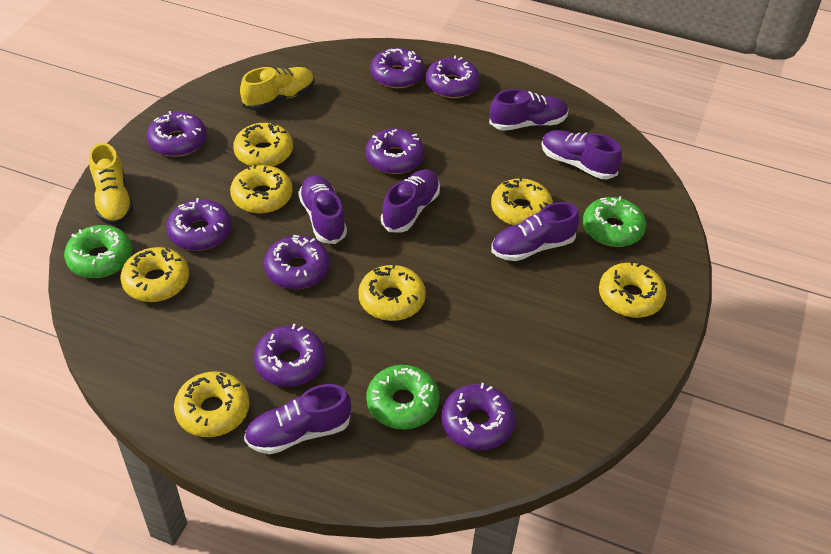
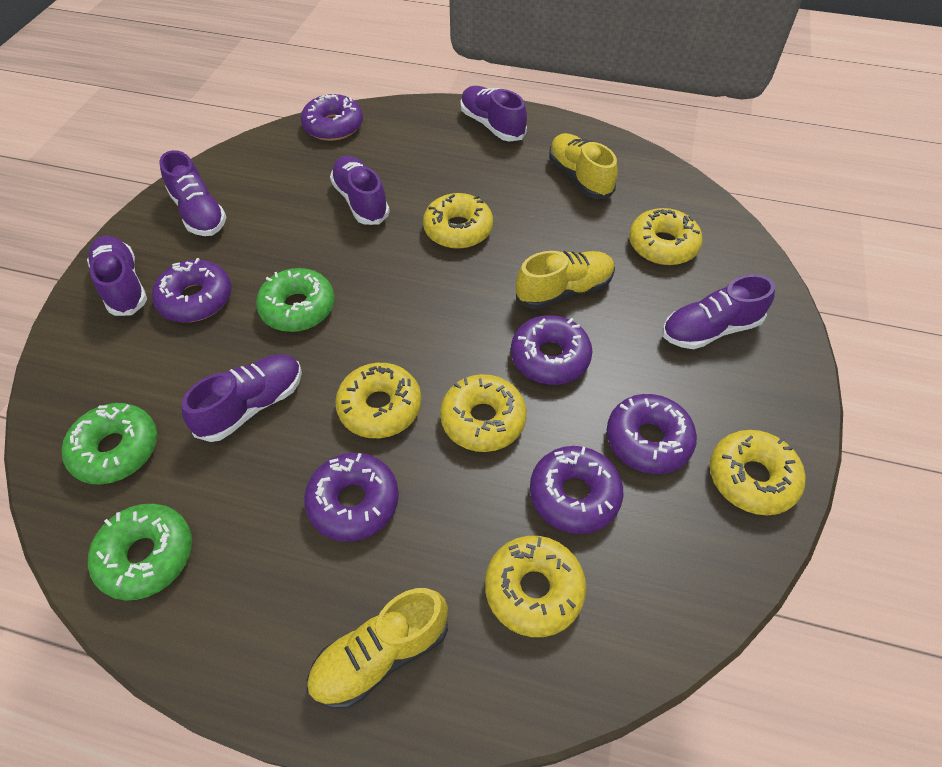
purple donut: 8 -> 6
yellow donut: 7 -> 6
yellow shoe: 2 -> 3

